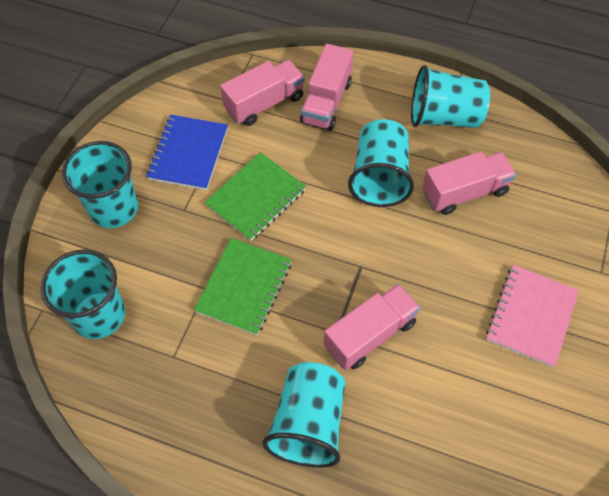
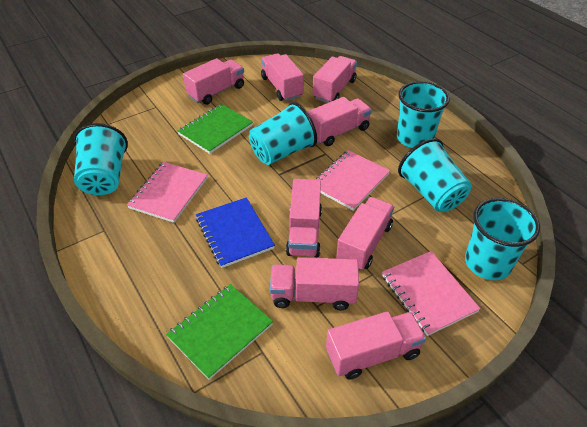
pink notebook: 1 -> 3
pink truck: 4 -> 8

